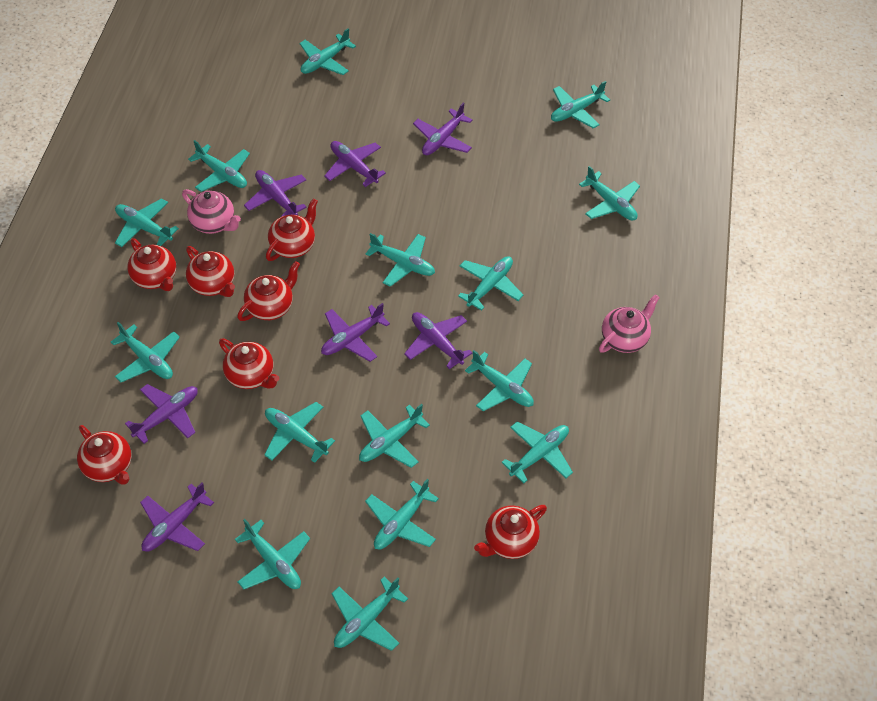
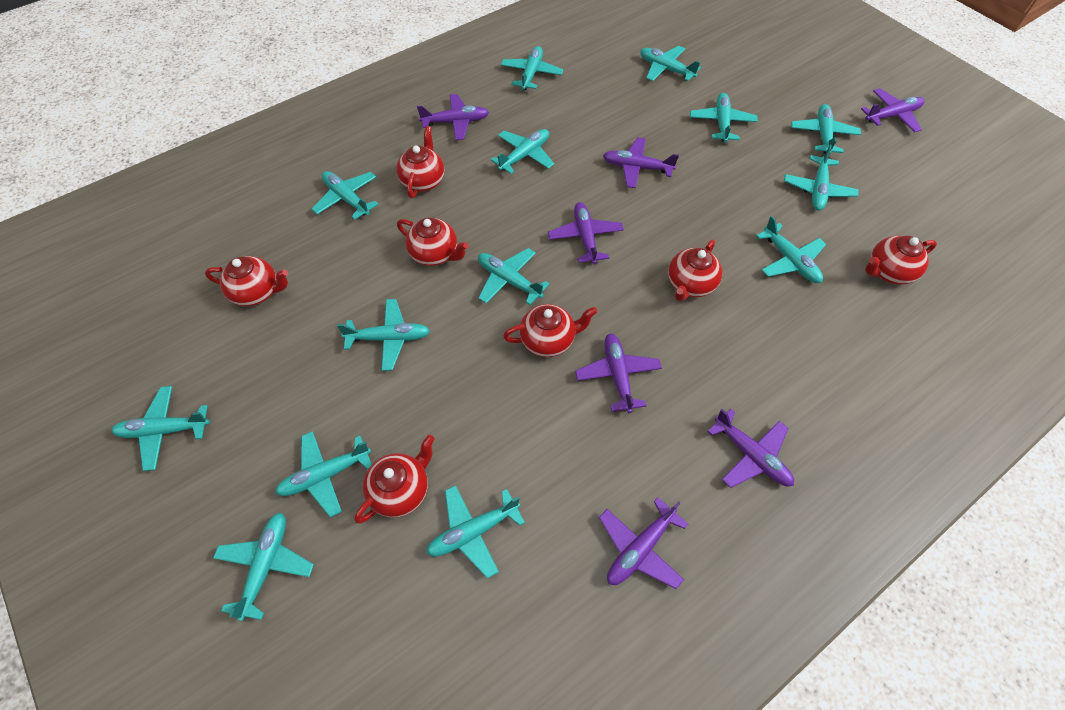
pink teapot: 2 -> 0
turquoise plane: 15 -> 14

